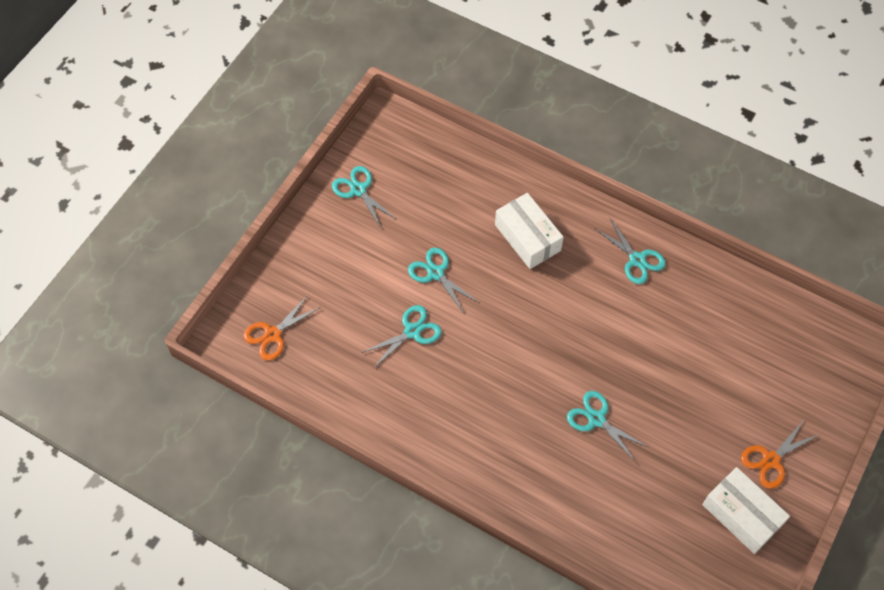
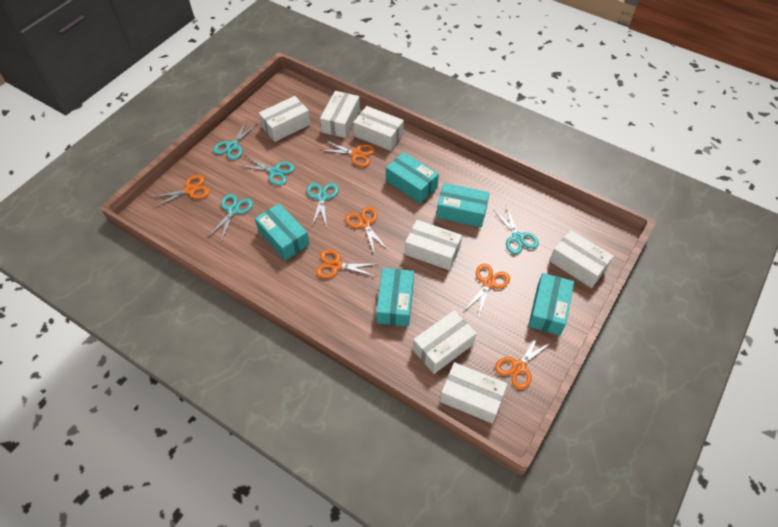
orange scissors: 2 -> 6
turquoise box: 0 -> 5
white box: 2 -> 7

